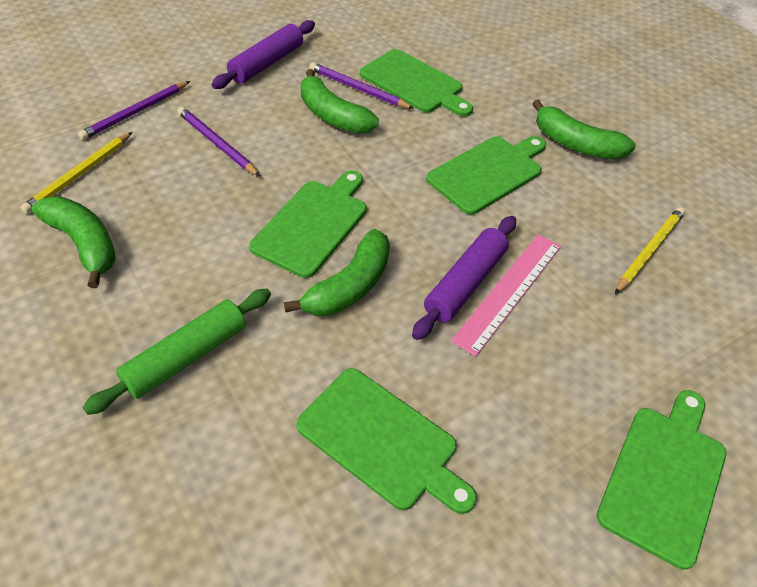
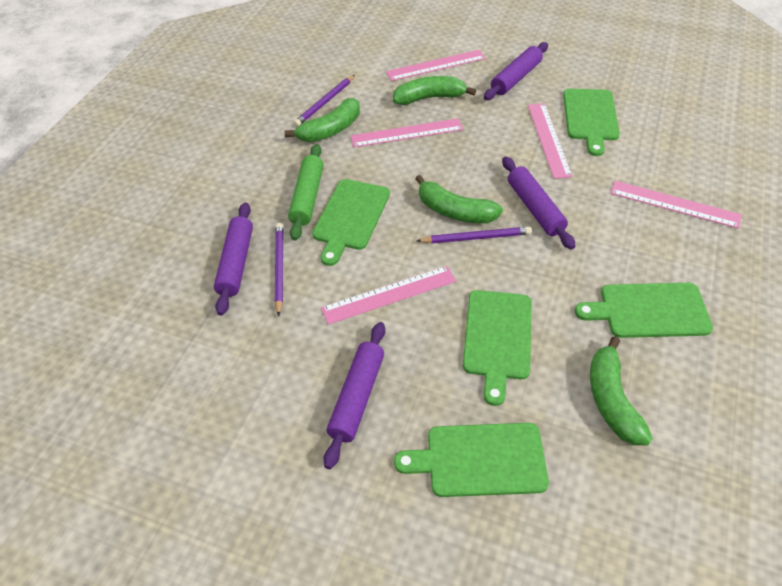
pink ruler: 1 -> 5
purple rolling pin: 2 -> 4
yellow pencil: 2 -> 0

